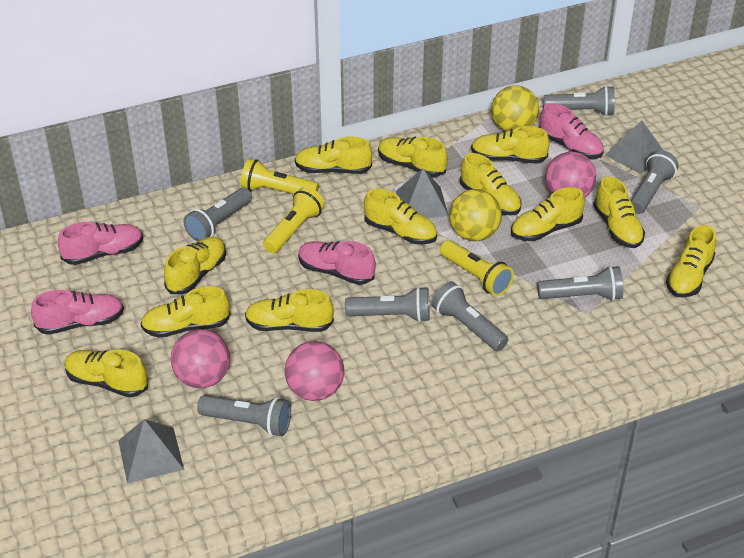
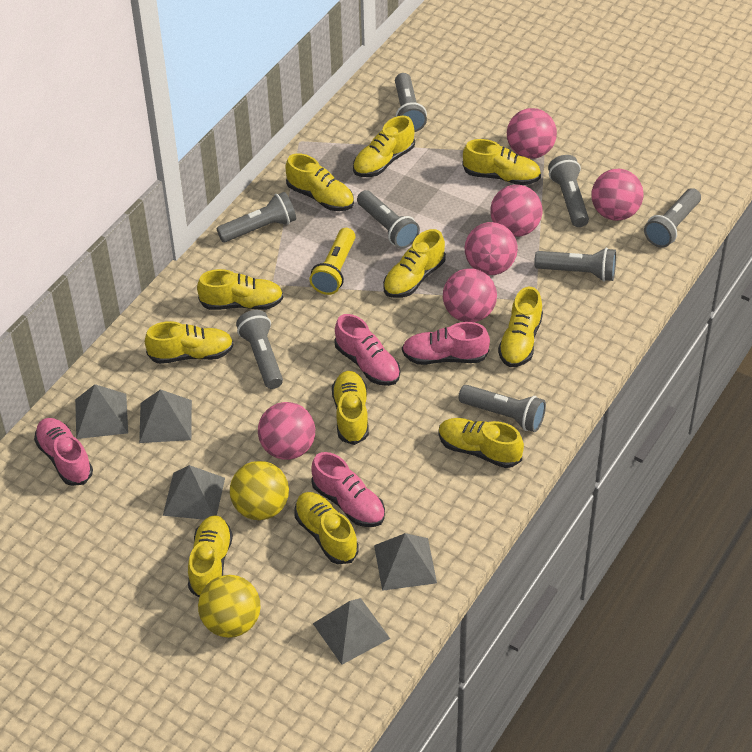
grey flashlight: 7 -> 8
grey pyramid: 3 -> 5
pink ball: 3 -> 6
yellow flashlight: 3 -> 1
yellow shoe: 12 -> 11

